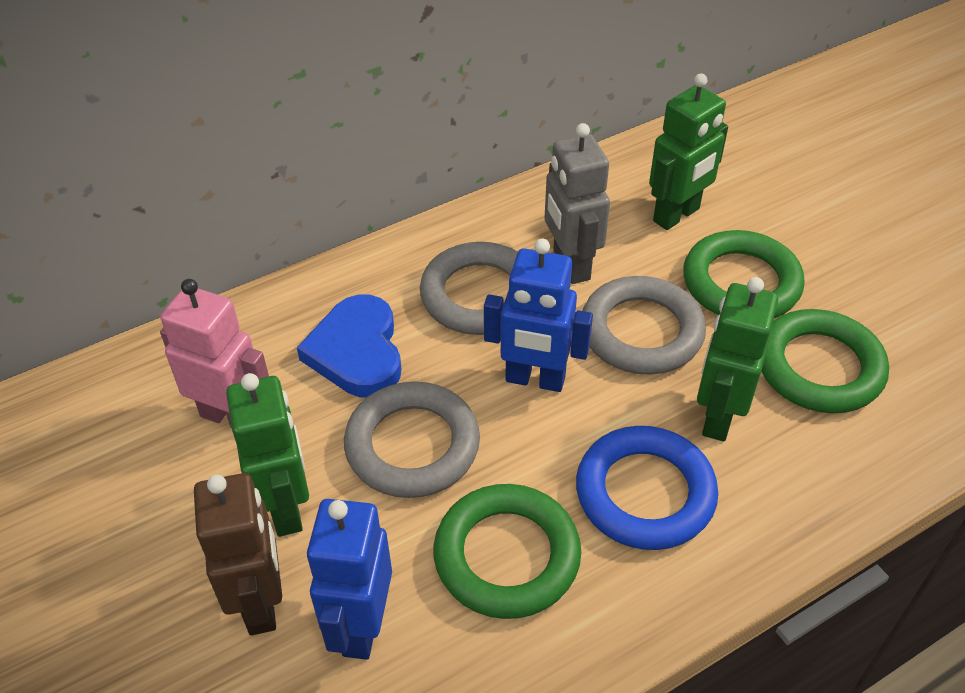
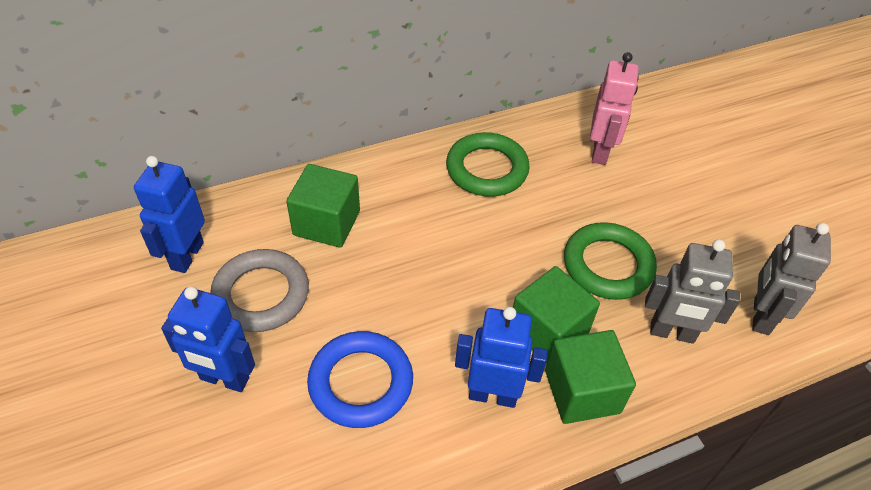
blue heart: 1 -> 0
blue robot: 2 -> 3
brown robot: 1 -> 0
green cube: 0 -> 3
green ring: 3 -> 2
green robot: 3 -> 0
grey ring: 3 -> 1
grey robot: 1 -> 2

